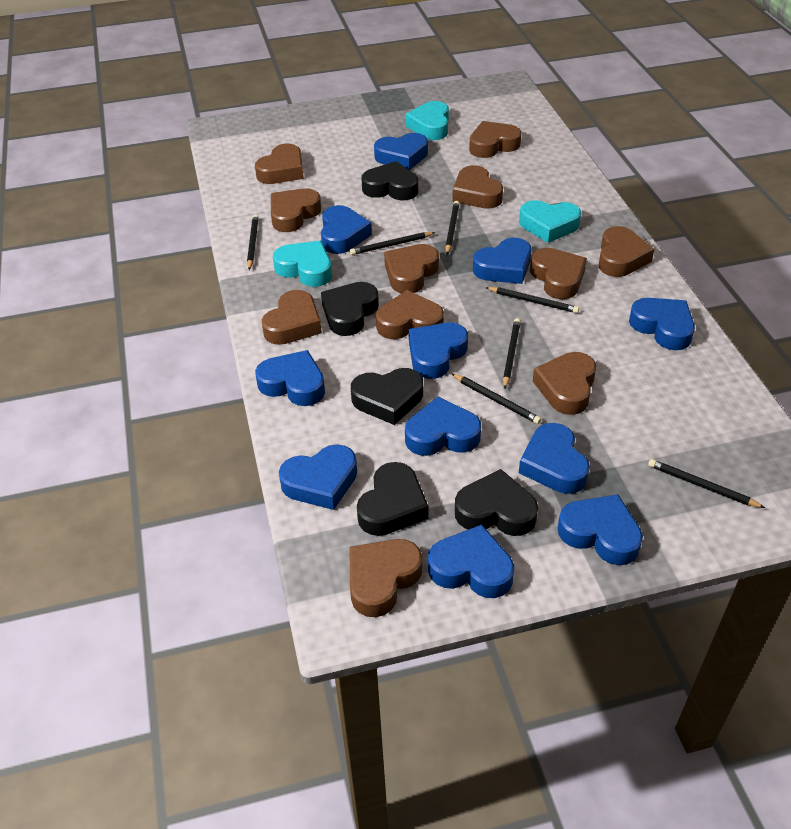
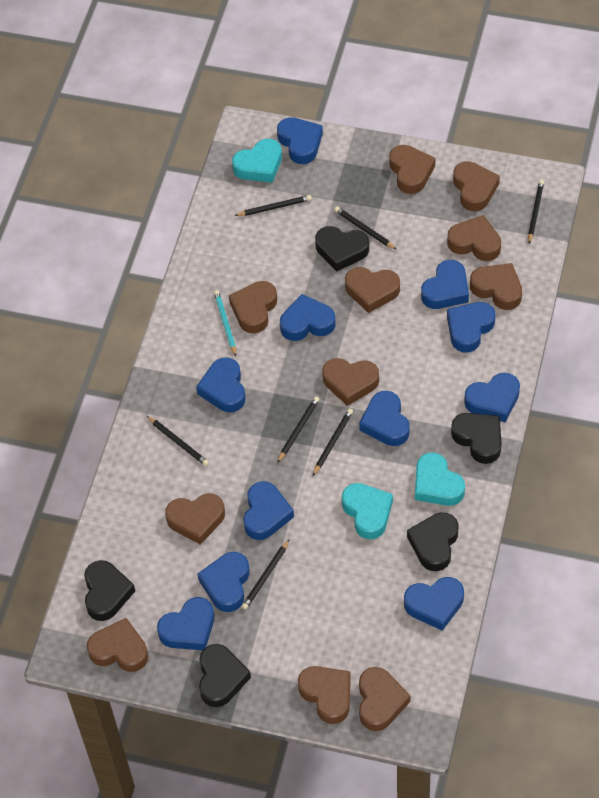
turquoise pencil: 0 -> 1

